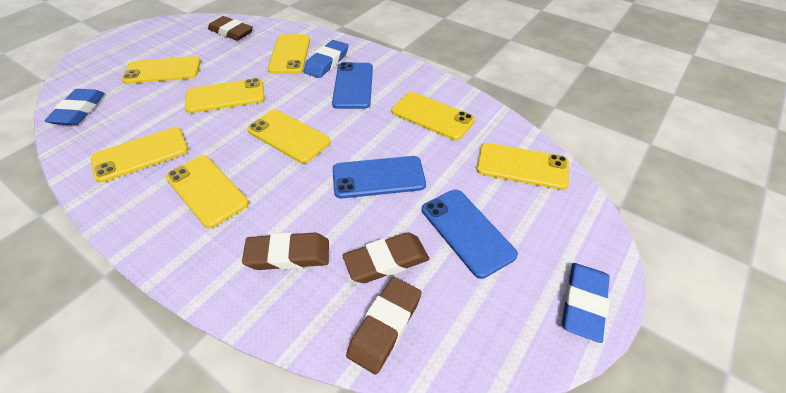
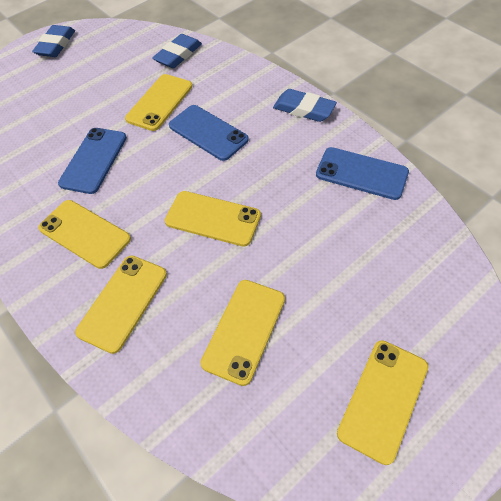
brown eraser: 4 -> 0
yellow phone: 8 -> 6

